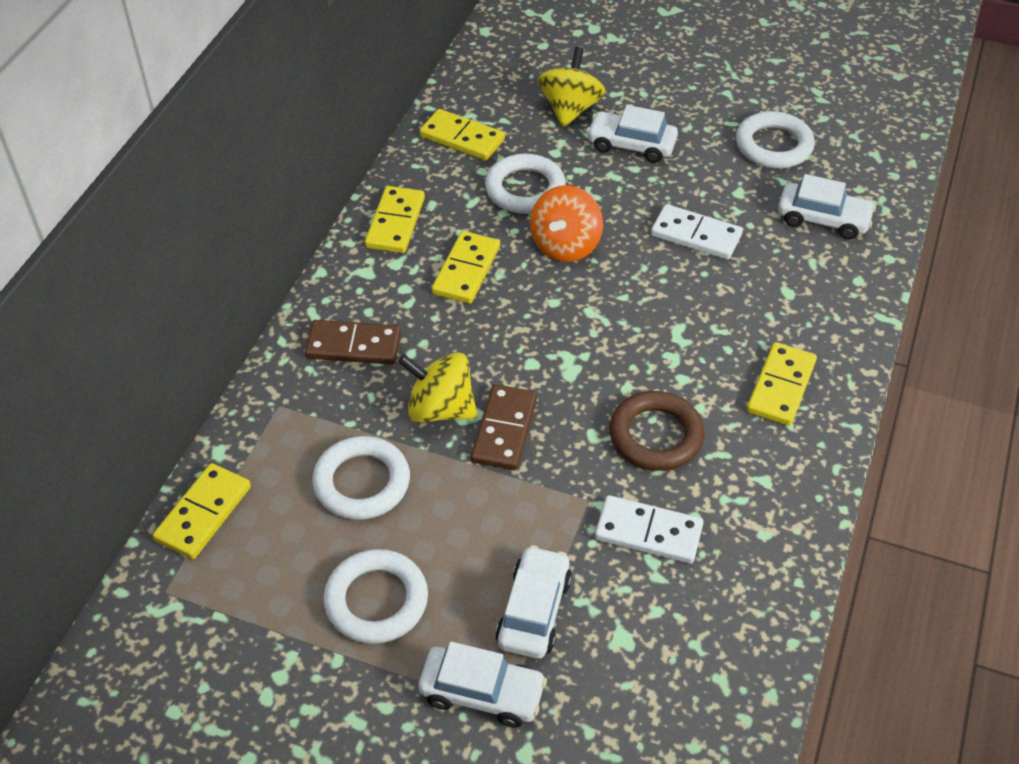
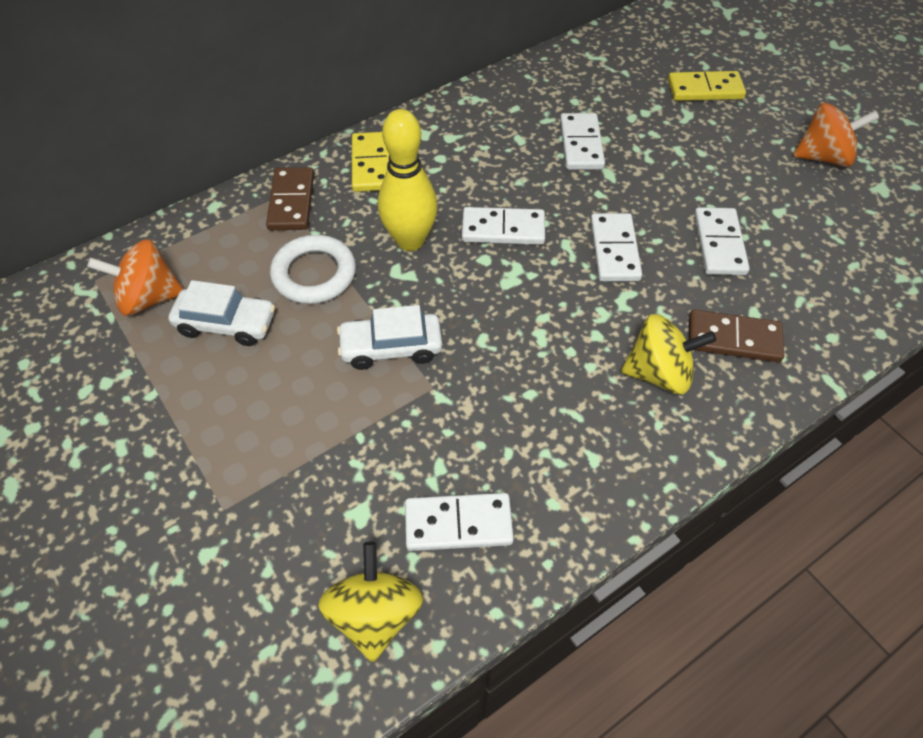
brown ring: 1 -> 0
orange spinning top: 1 -> 2
white car: 4 -> 2
white domino: 2 -> 5
white ring: 4 -> 1
yellow bowling pin: 0 -> 1
yellow domino: 5 -> 2

